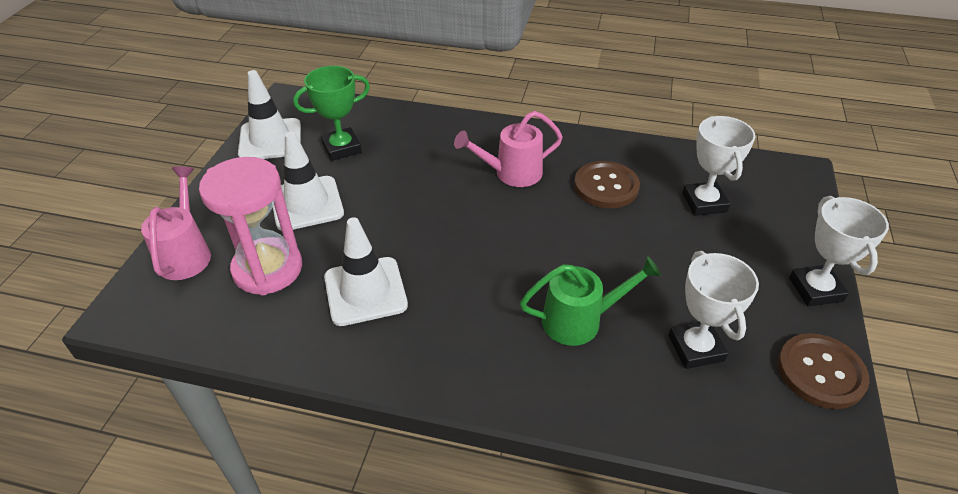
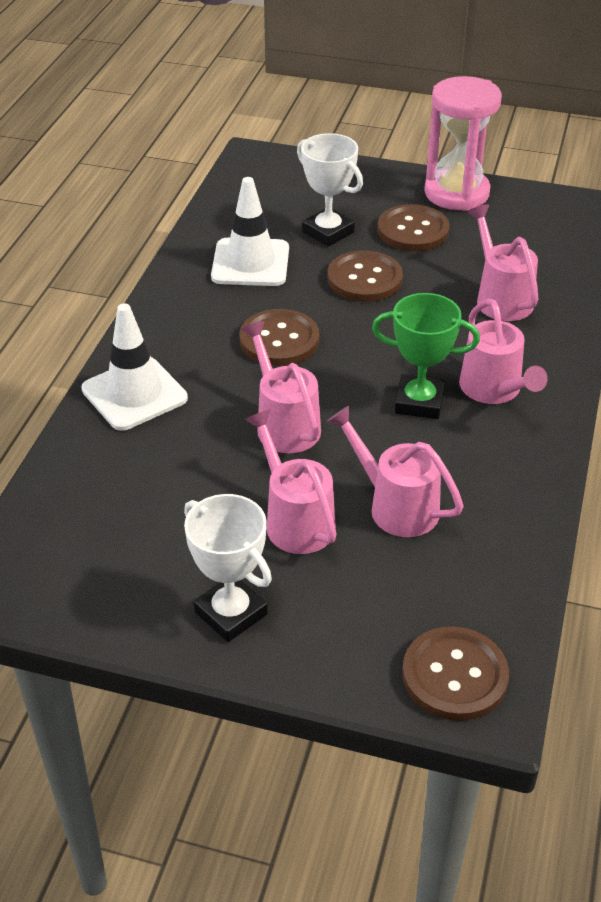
brown button: 2 -> 4
green watering can: 1 -> 0
pink watering can: 2 -> 5
white traffic cone: 3 -> 2
white trophy: 3 -> 2

